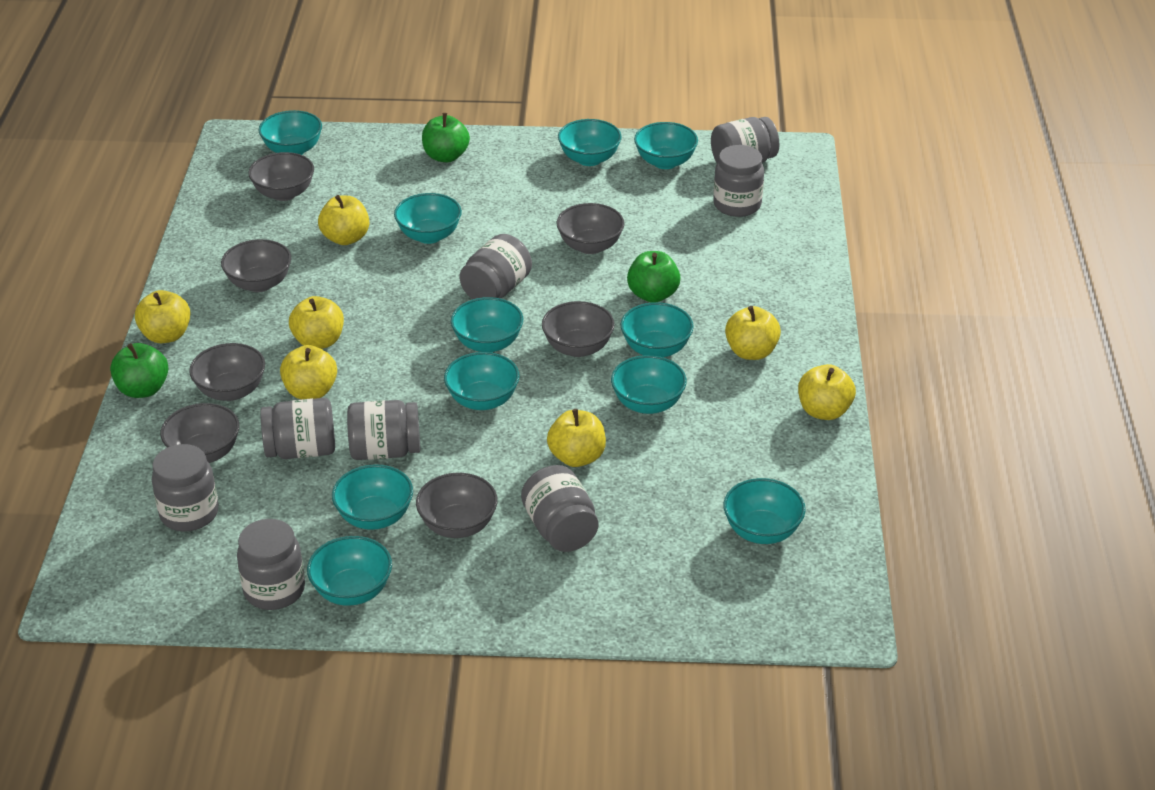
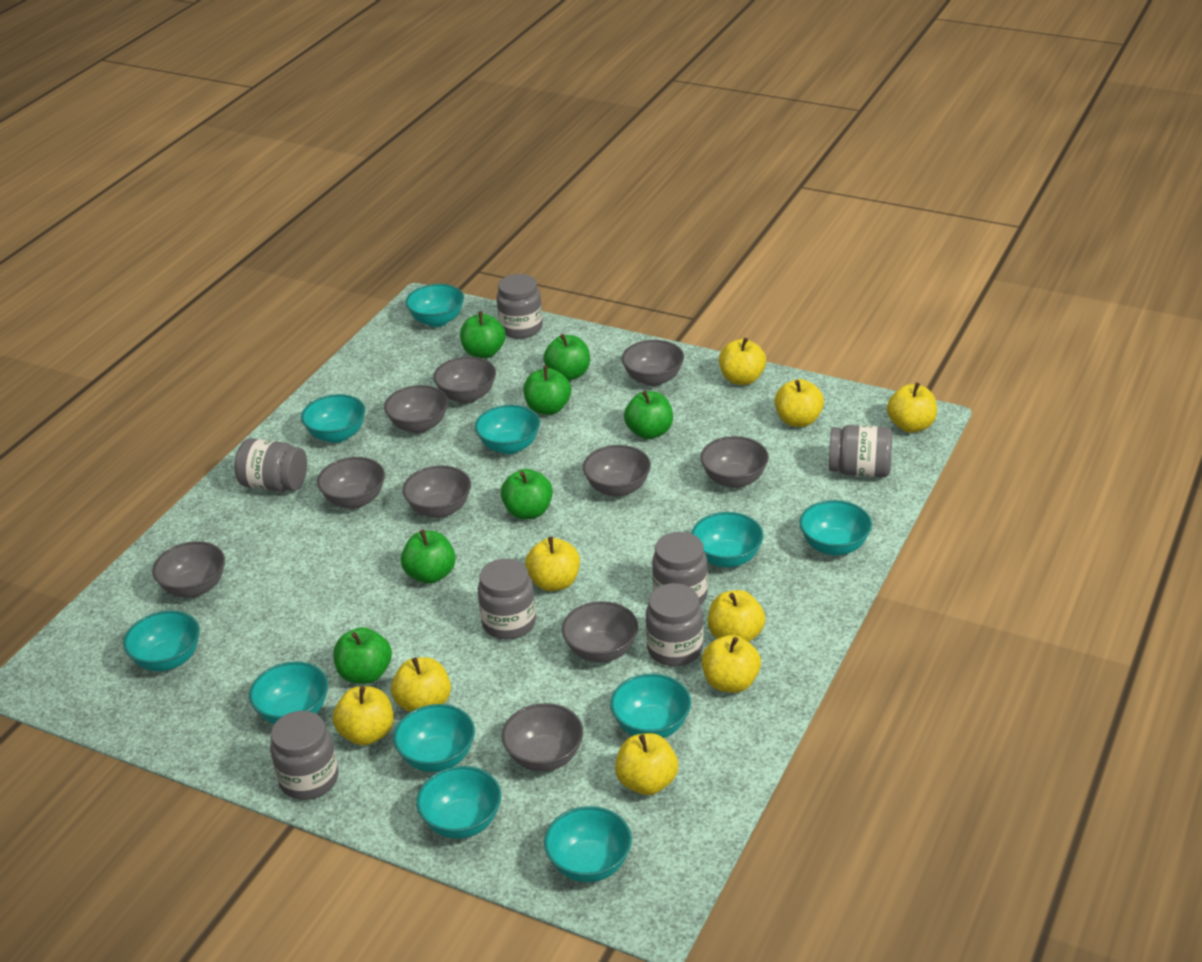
green apple: 3 -> 7
grey bowl: 7 -> 10
grey jar: 8 -> 7
yellow apple: 7 -> 9

